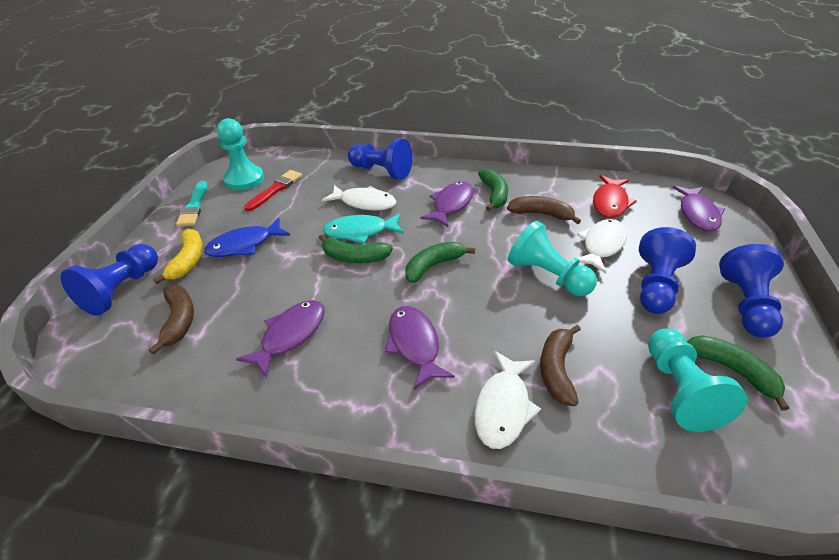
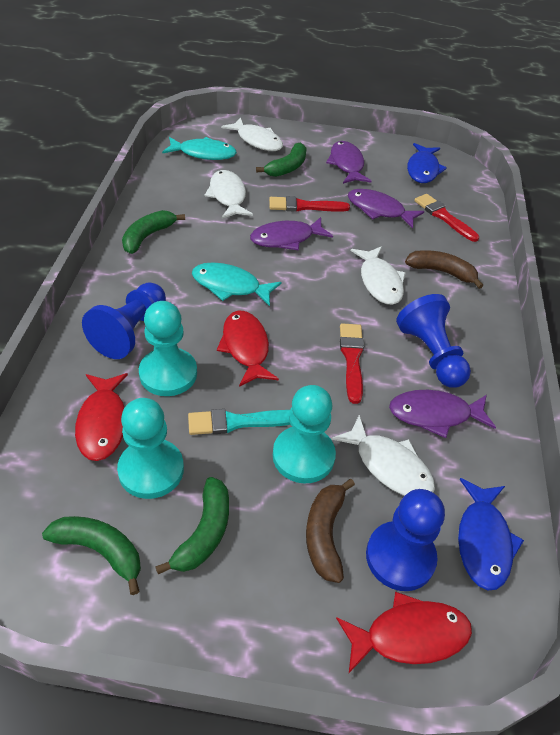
blue fish: 1 -> 2
blue pawn: 4 -> 3
brown banana: 3 -> 2
red brush: 1 -> 3
red fish: 1 -> 3
turquoise fish: 1 -> 2
white fish: 3 -> 4
yellow banana: 1 -> 0

